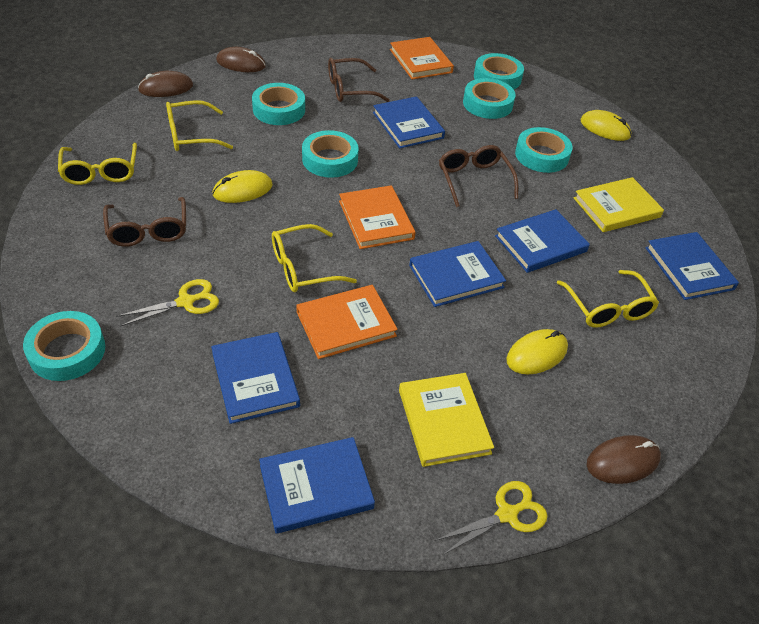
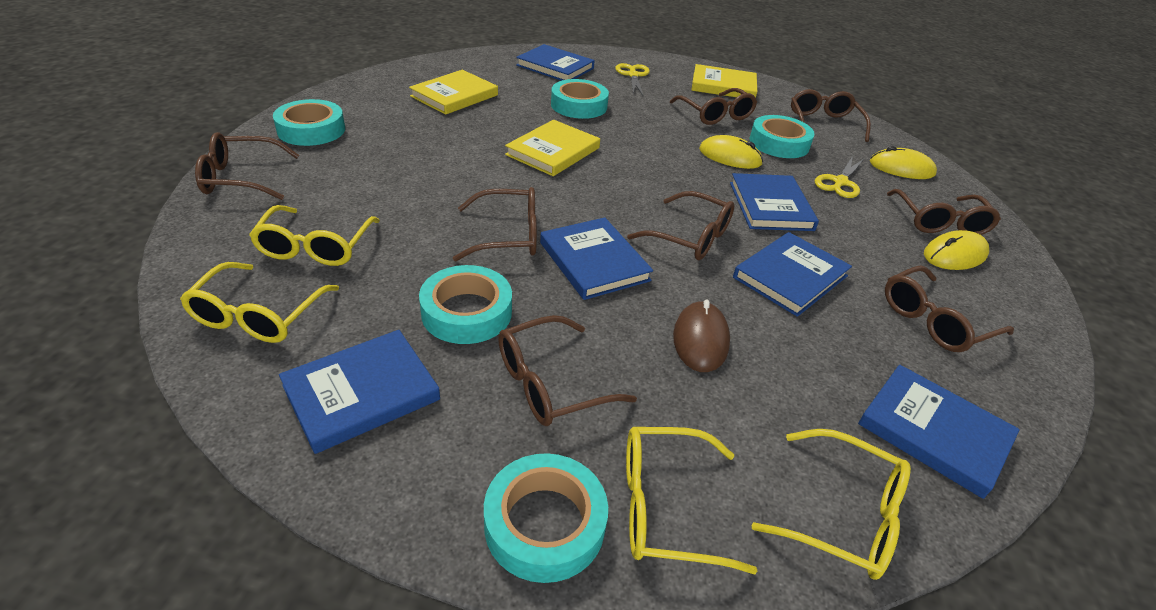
brown glasses: 3 -> 8
brown mouse: 3 -> 1
orange book: 3 -> 0
turquoise tape: 6 -> 5
yellow book: 2 -> 3

